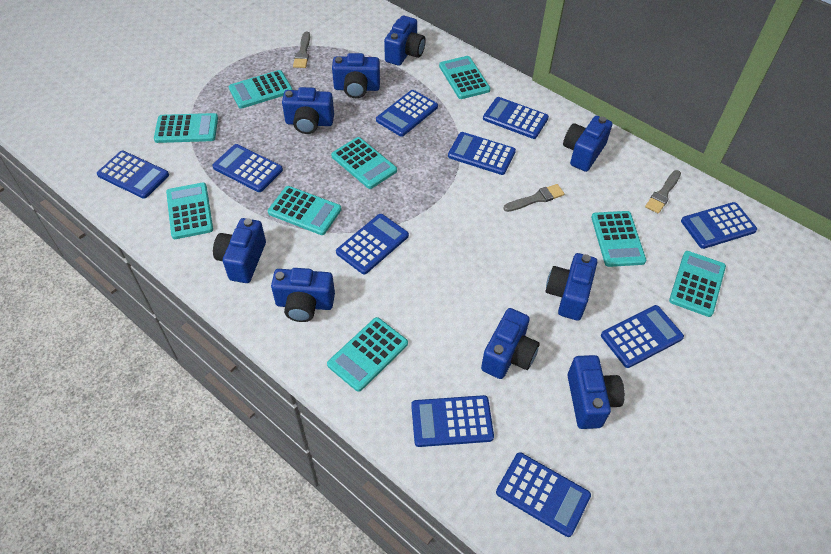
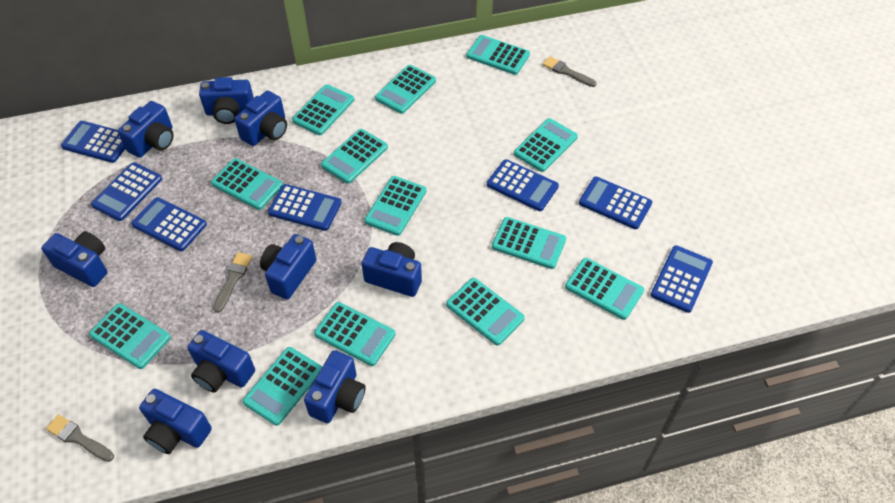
blue calculator: 10 -> 7
turquoise calculator: 9 -> 13

